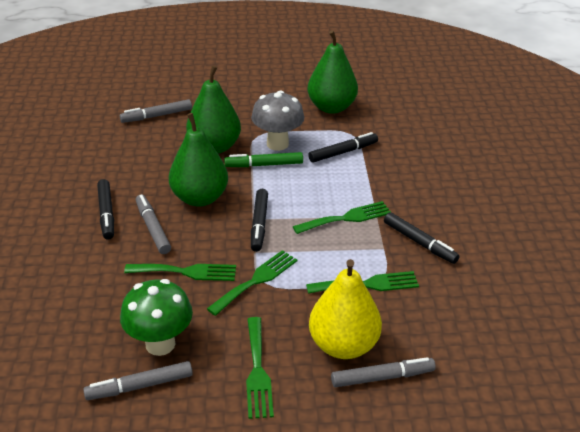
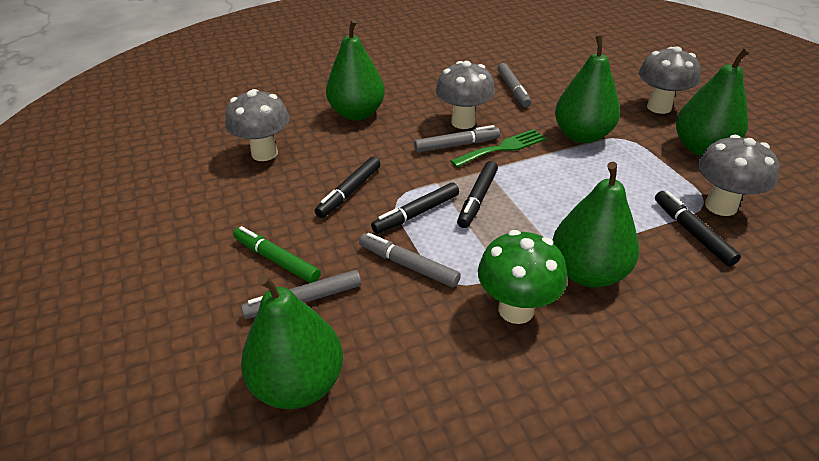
green fork: 5 -> 1
green pear: 3 -> 5
grey mushroom: 1 -> 4
yellow pear: 1 -> 0

